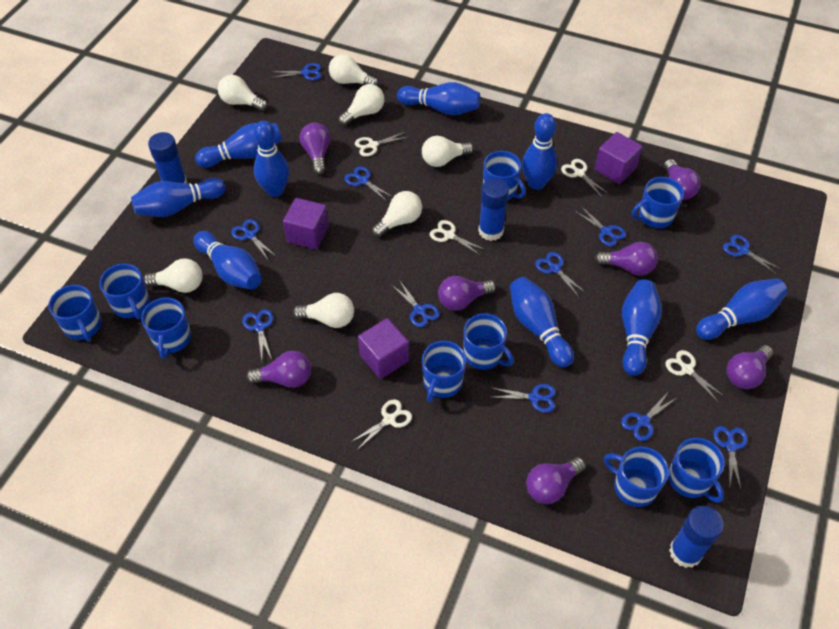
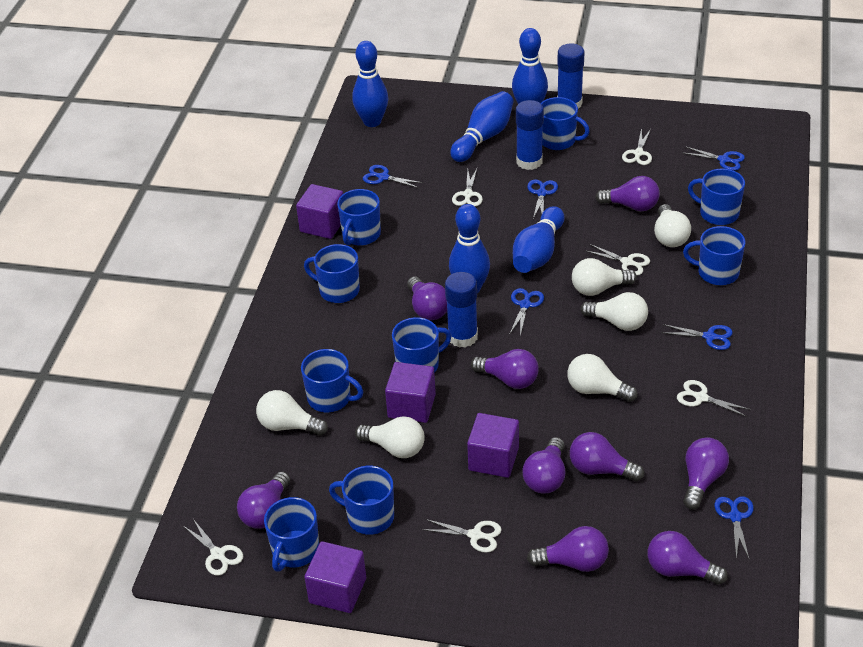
blue bowling pin: 9 -> 5
blue scissors: 11 -> 6
purple cube: 3 -> 4
purple light bulb: 7 -> 9
white light bulb: 7 -> 6
white scissors: 5 -> 6

